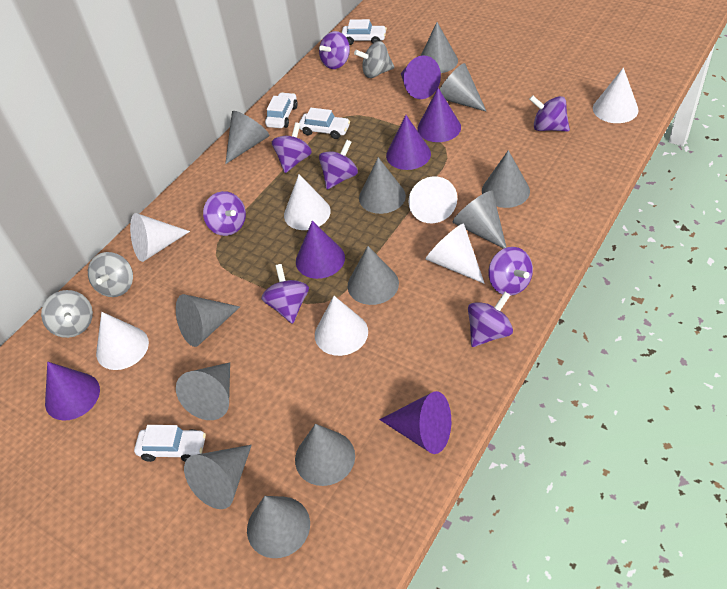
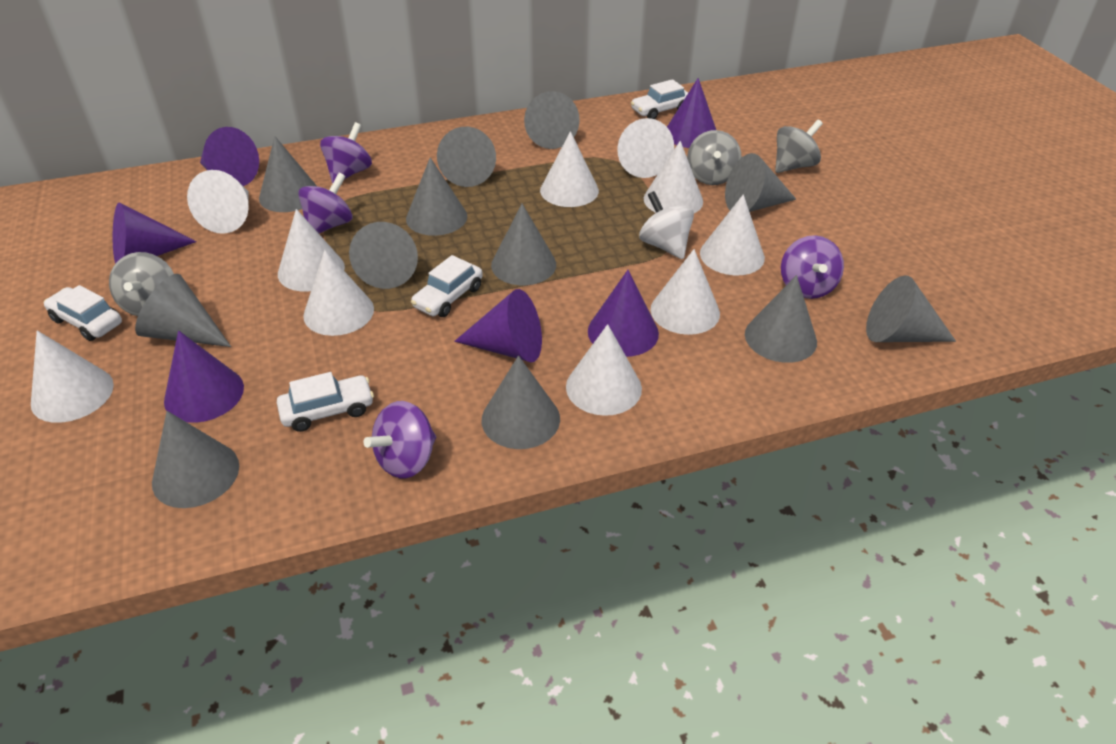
purple spinning top: 8 -> 4
white cone: 7 -> 10
white spinning top: 0 -> 1

